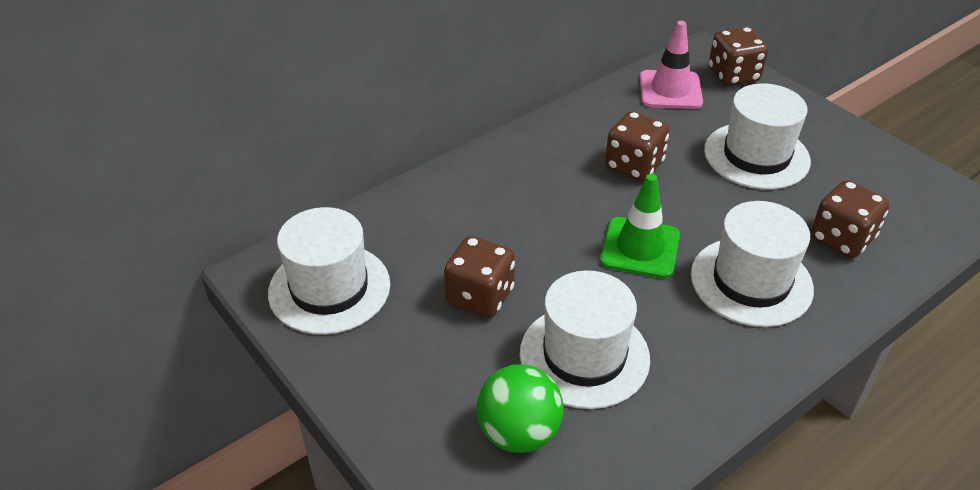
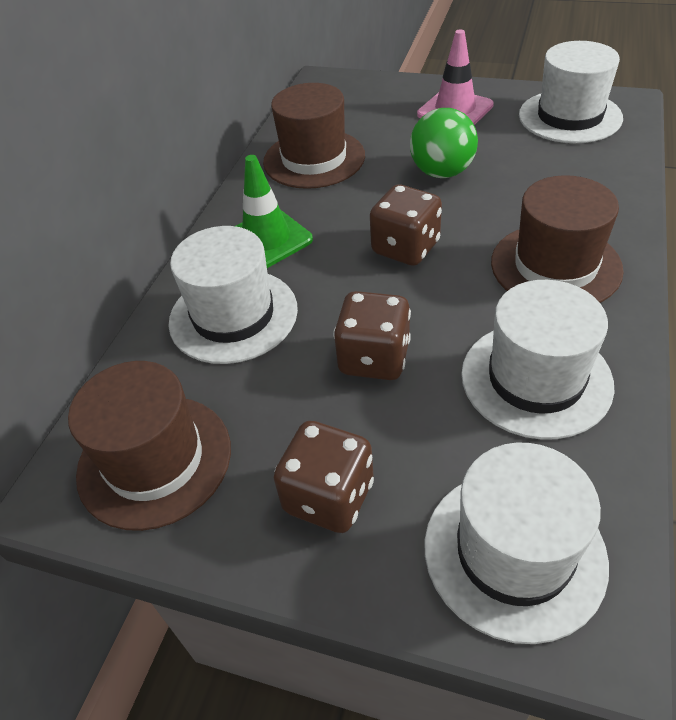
brown dice: 4 -> 3
brown hat: 0 -> 3

